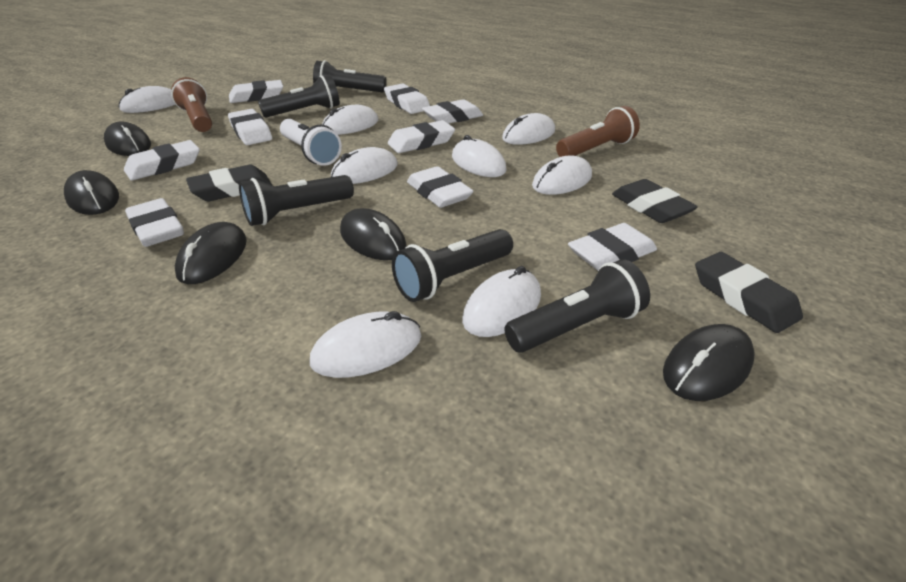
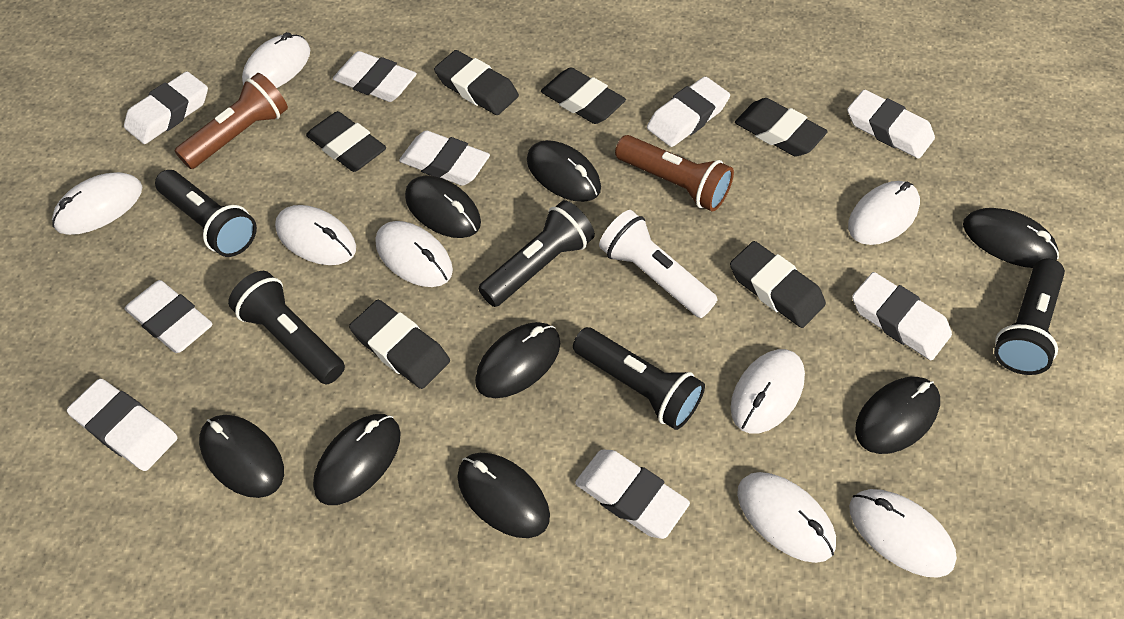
black eraser: 3 -> 6
black mouse: 5 -> 8

